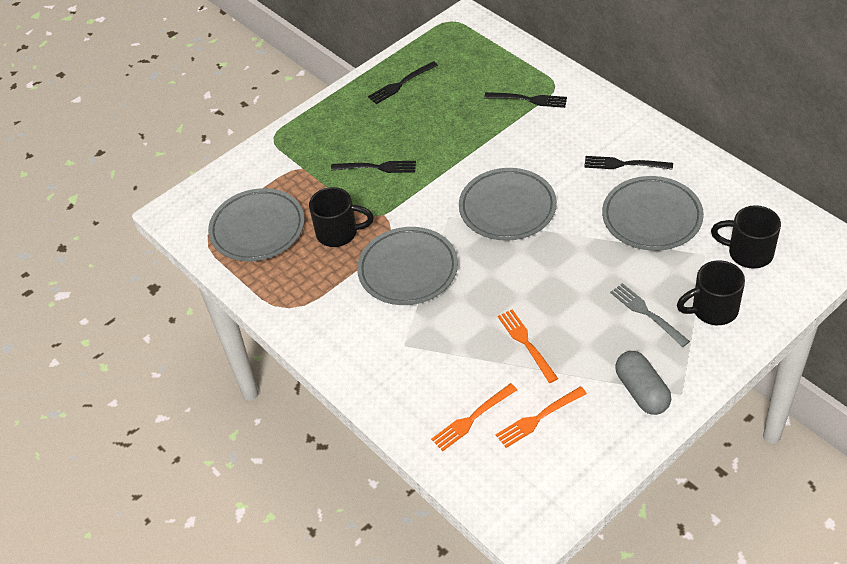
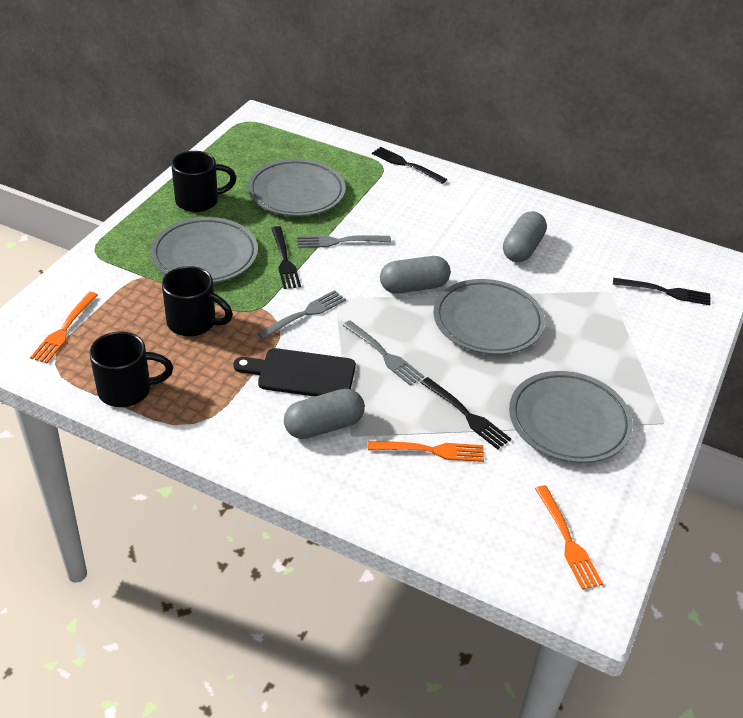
black cutting board: 0 -> 1
grey capsule: 1 -> 3
grey fork: 1 -> 3

